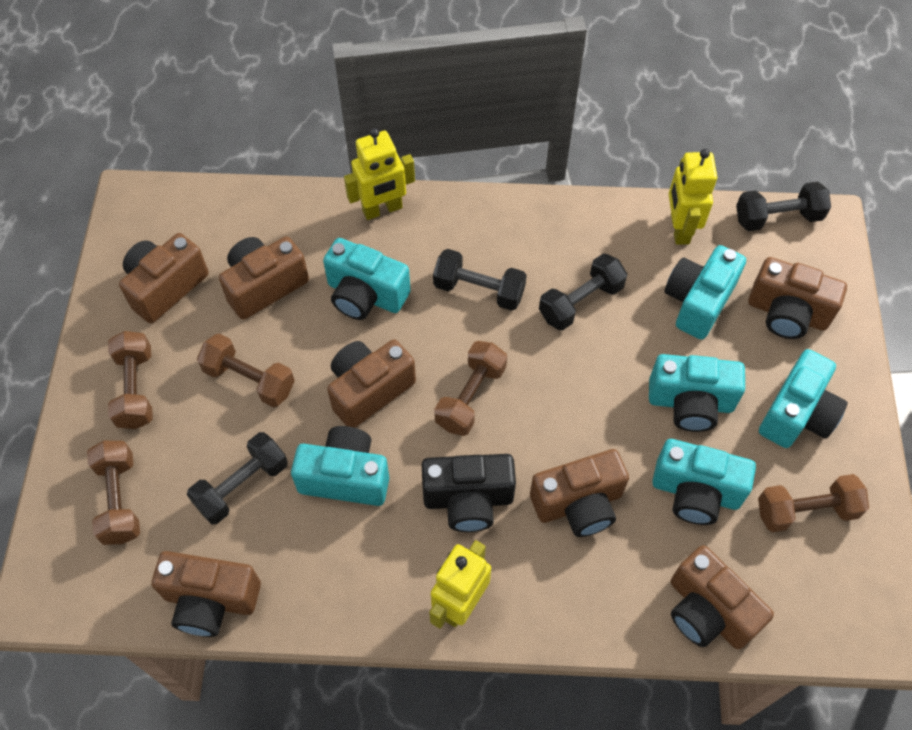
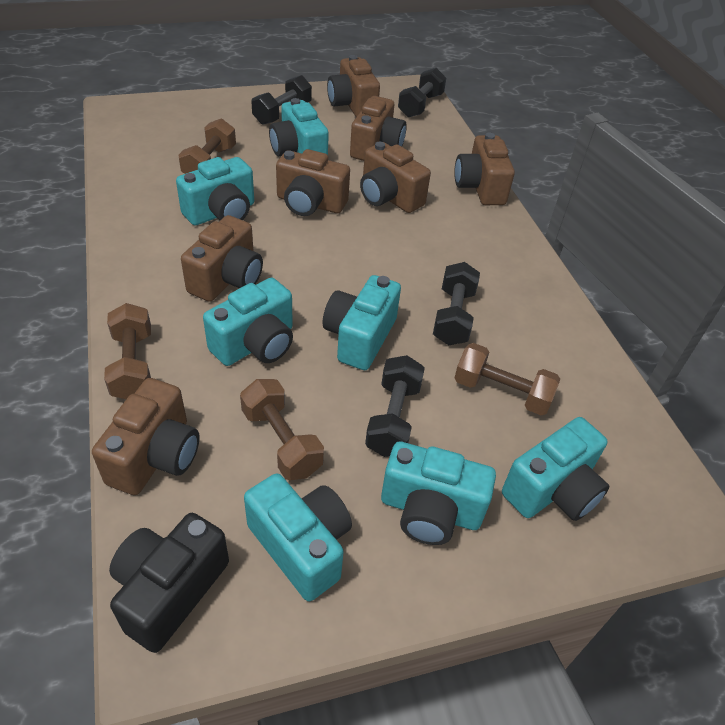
brown dumbbell: 5 -> 4
turquoise camera: 6 -> 7
yellow robot: 3 -> 0

